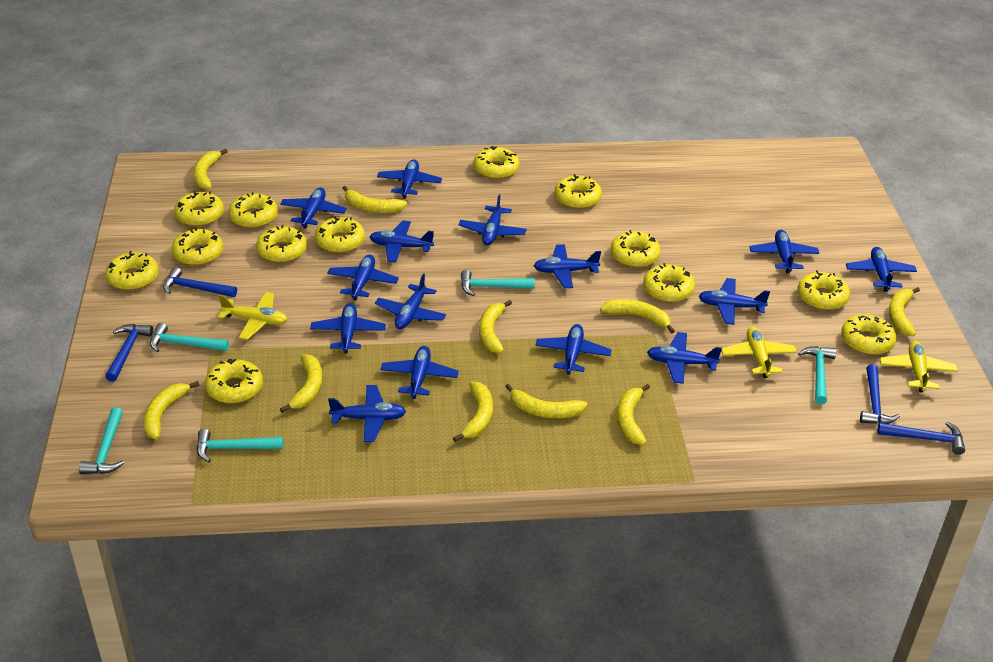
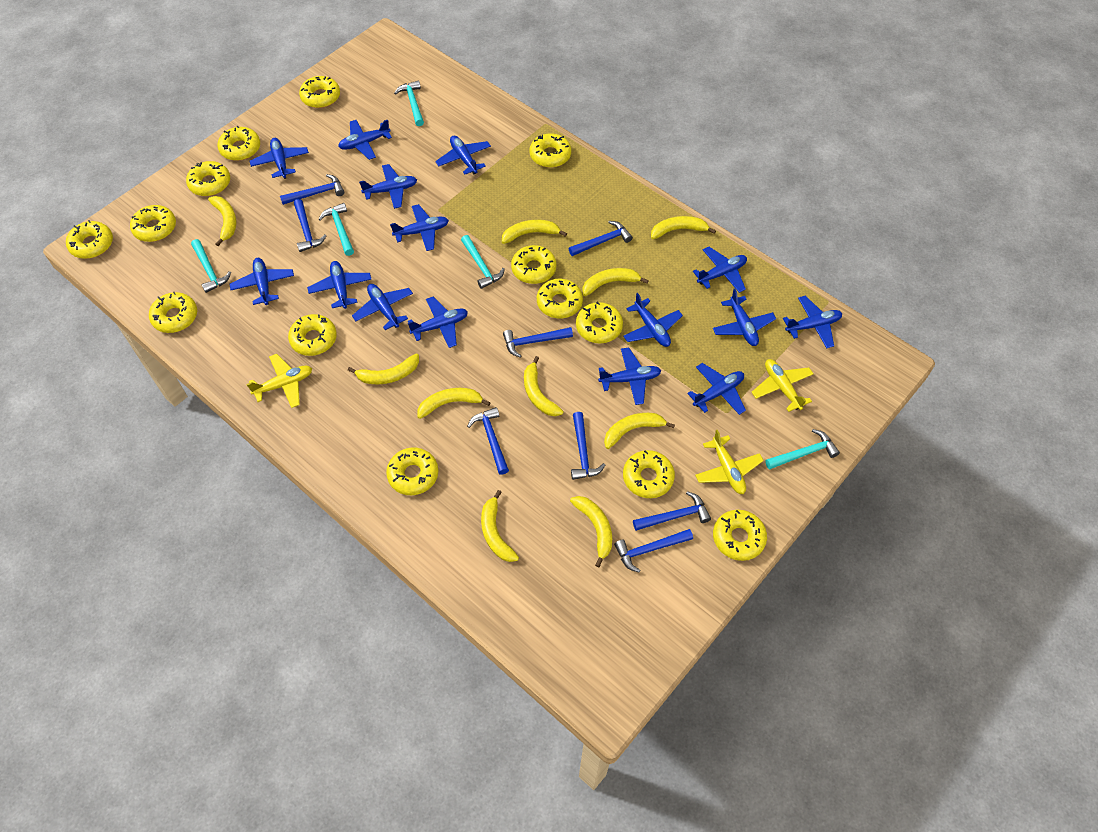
blue hammer: 4 -> 8
yellow donut: 13 -> 14

